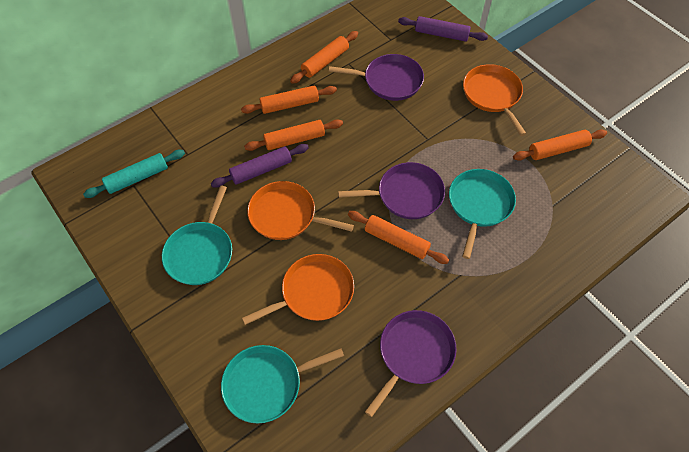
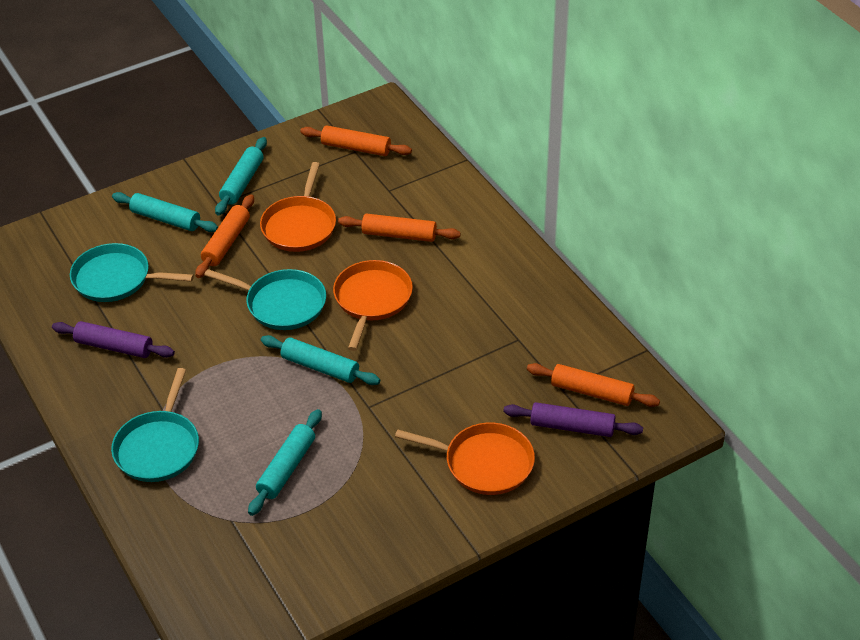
orange rolling pin: 5 -> 4
purple pan: 3 -> 0
turquoise rolling pin: 1 -> 4

